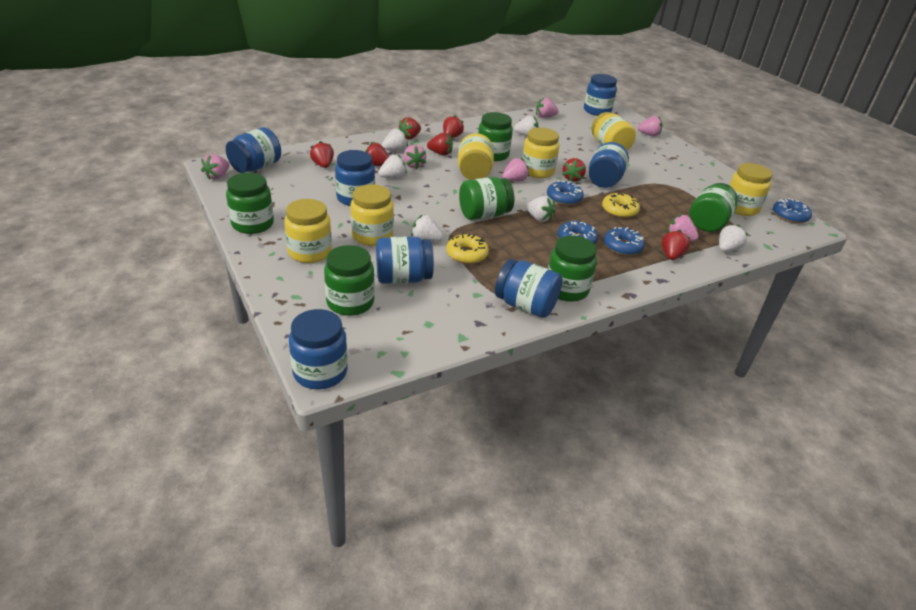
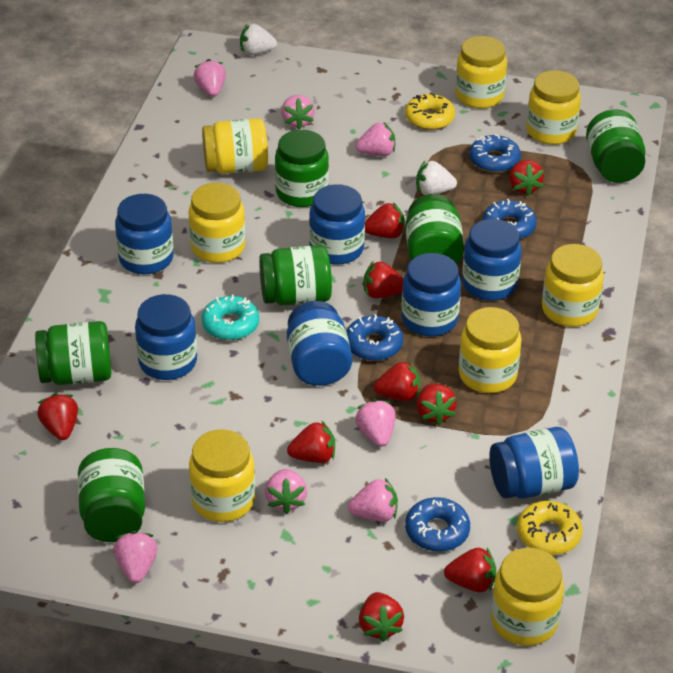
pink strawberry: 6 -> 7
red strawberry: 7 -> 9
turquoise donut: 0 -> 1
white strawberry: 6 -> 2
yellow jar: 6 -> 8

